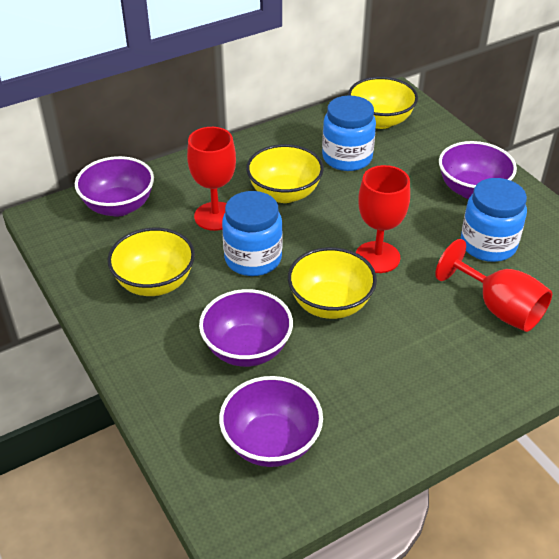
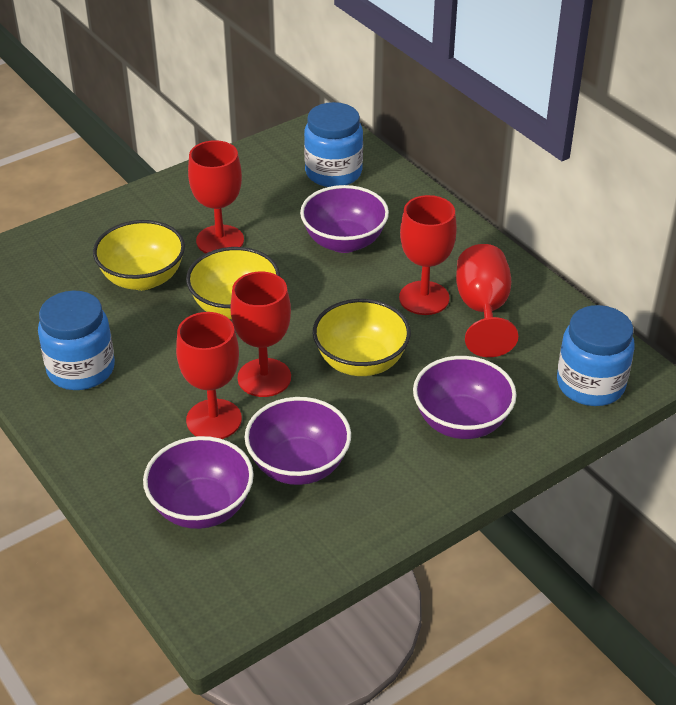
red goblet: 3 -> 5
yellow bowl: 4 -> 3

